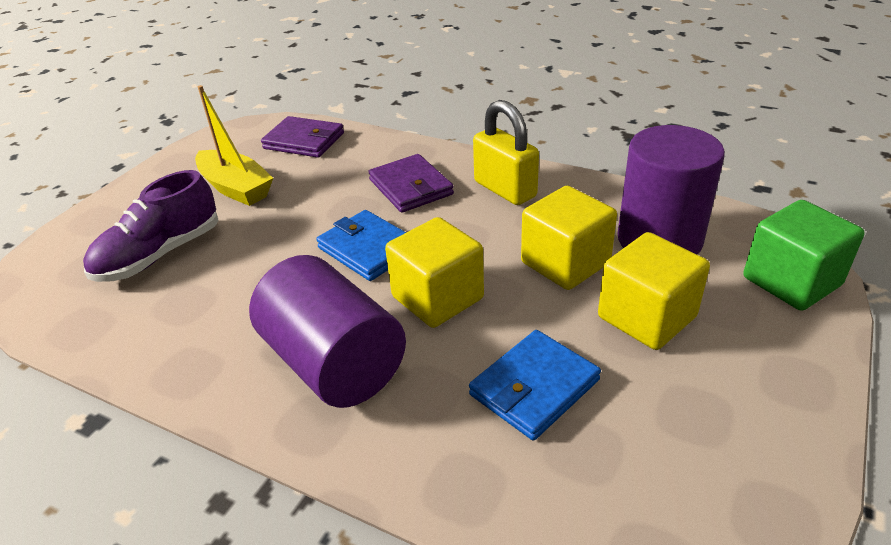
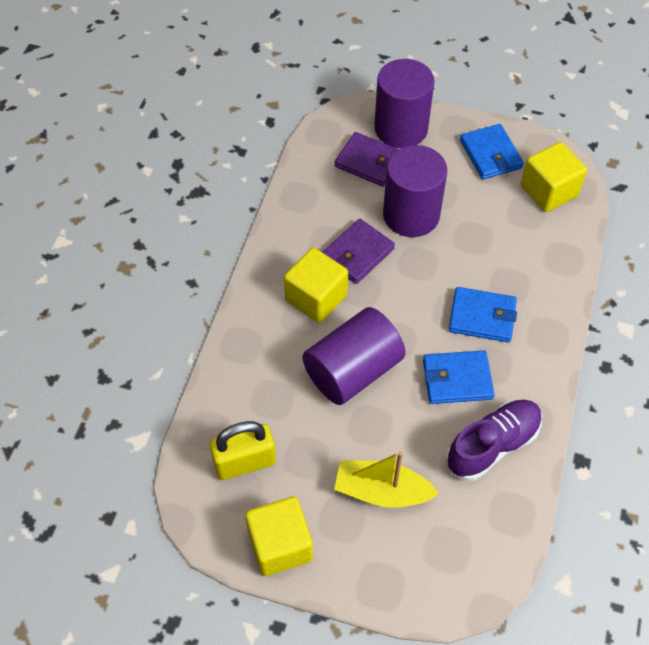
blue wallet: 2 -> 3
green cube: 1 -> 0
purple cylinder: 2 -> 3

